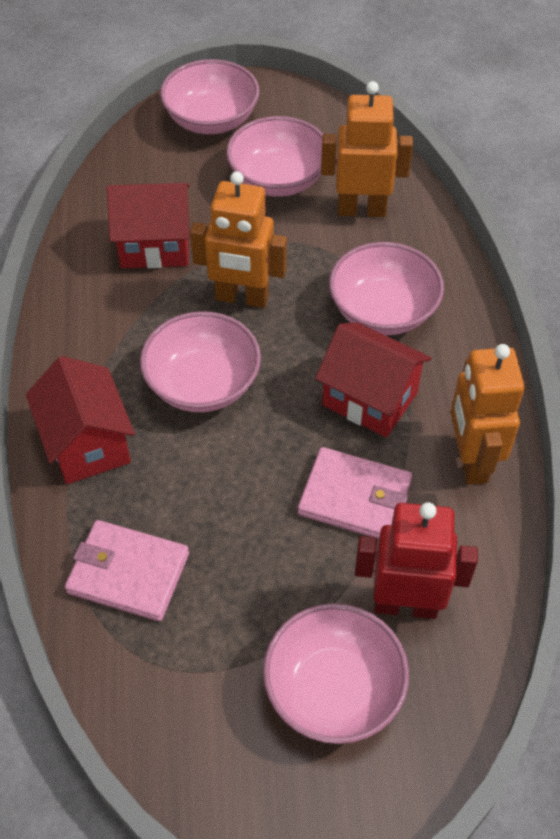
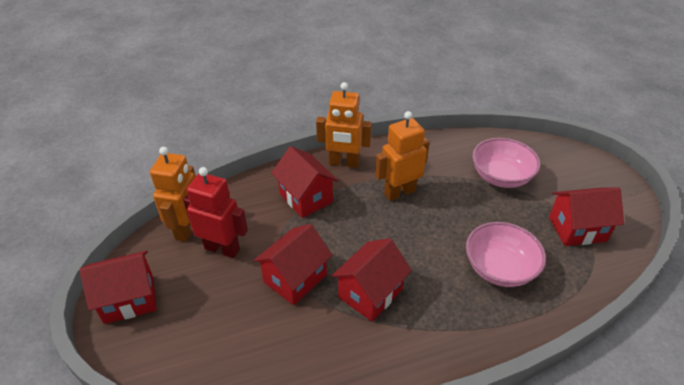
pink bowl: 5 -> 2
pink wallet: 2 -> 0
red house: 3 -> 5

